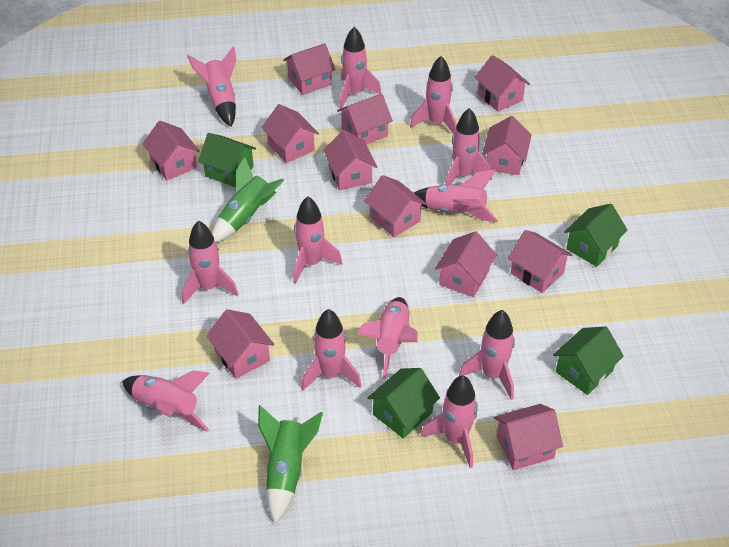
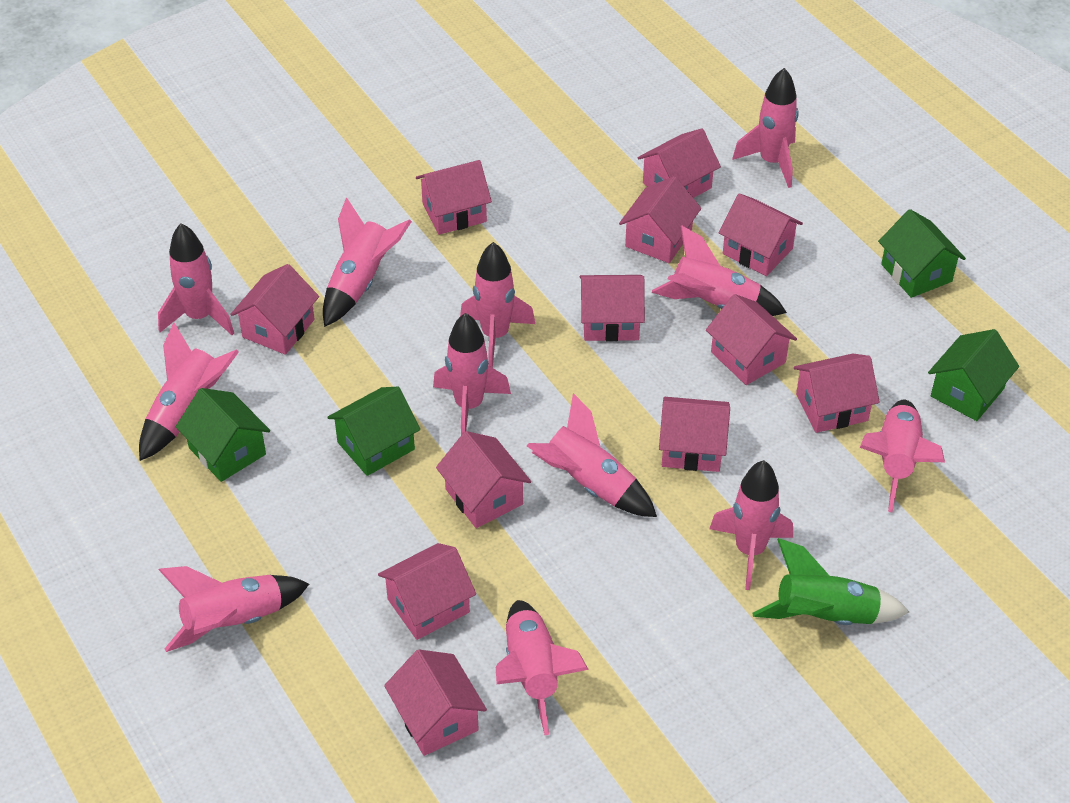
green rocket: 2 -> 1

